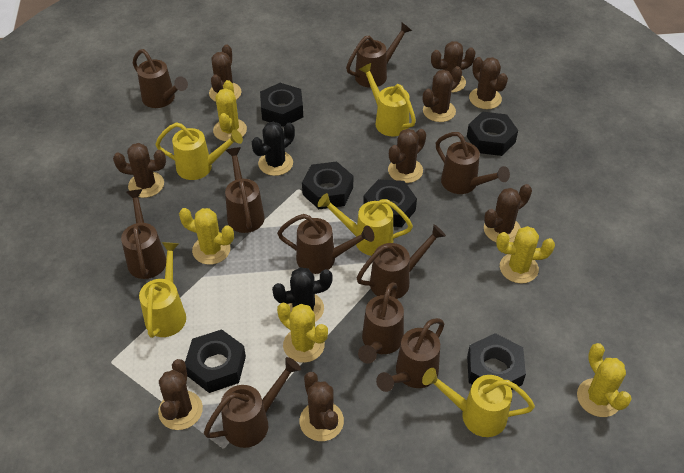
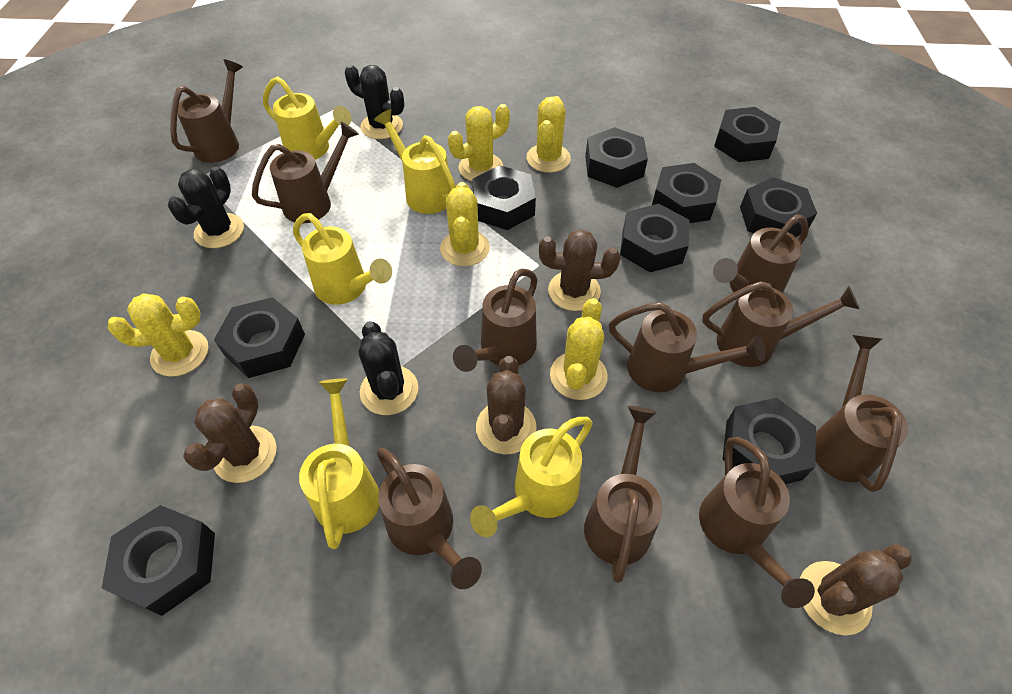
black cactus: 2 -> 3
black nut: 6 -> 9
brown cactus: 9 -> 4

